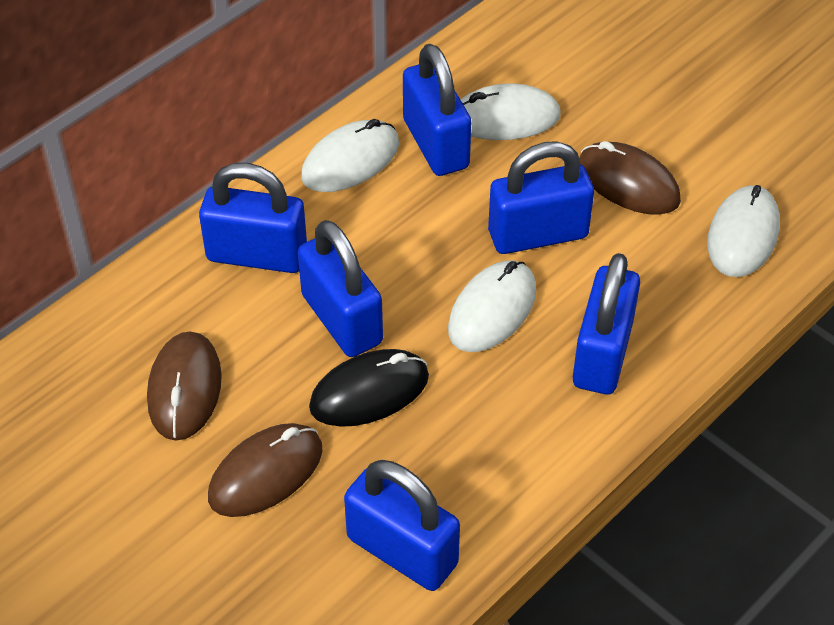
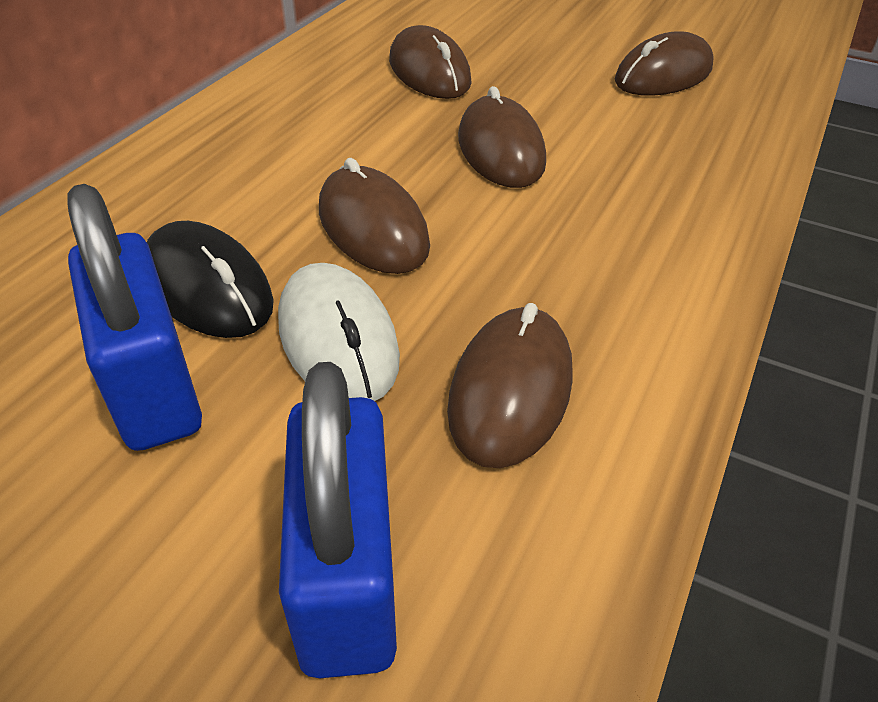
blue padlock: 6 -> 2
brown mouse: 3 -> 5
white mouse: 4 -> 1

